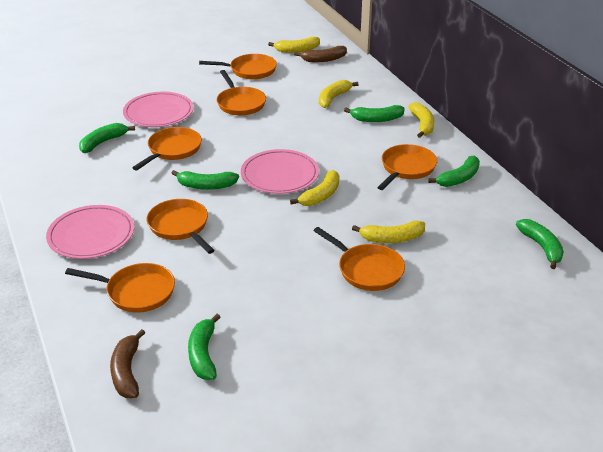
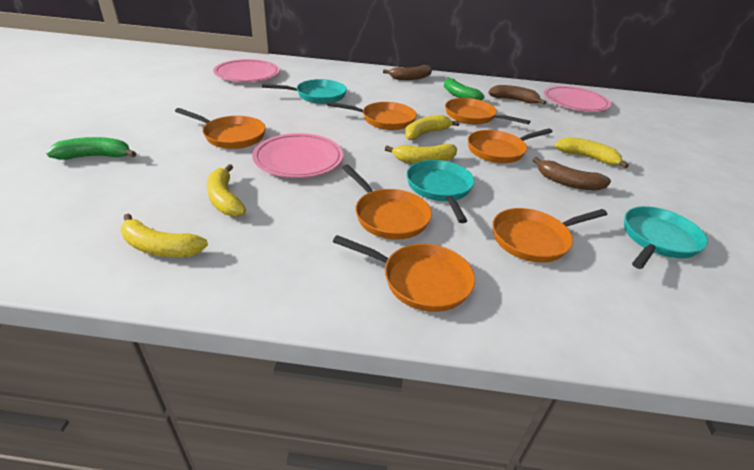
brown banana: 2 -> 3
green banana: 6 -> 2
turquoise pan: 0 -> 3

